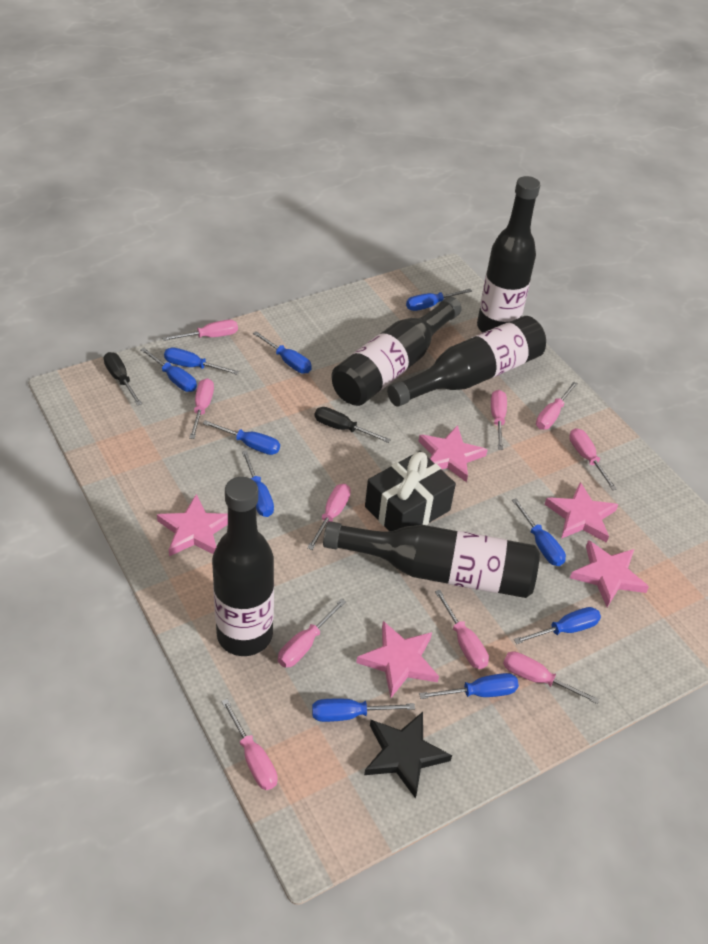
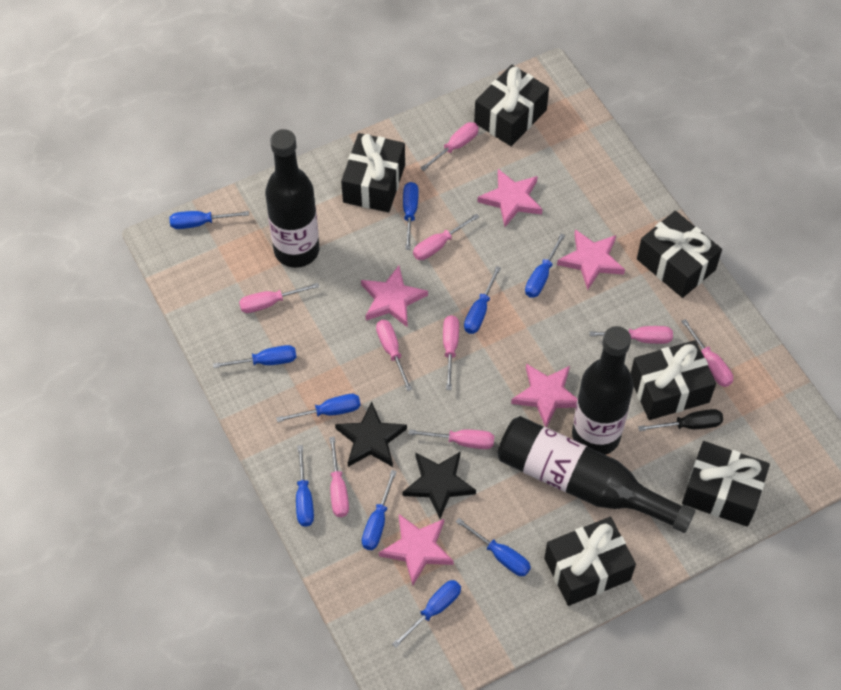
black bottle: 5 -> 3
black gift: 1 -> 6
black screwdriver: 2 -> 1
black star: 1 -> 2
pink screwdriver: 10 -> 9

